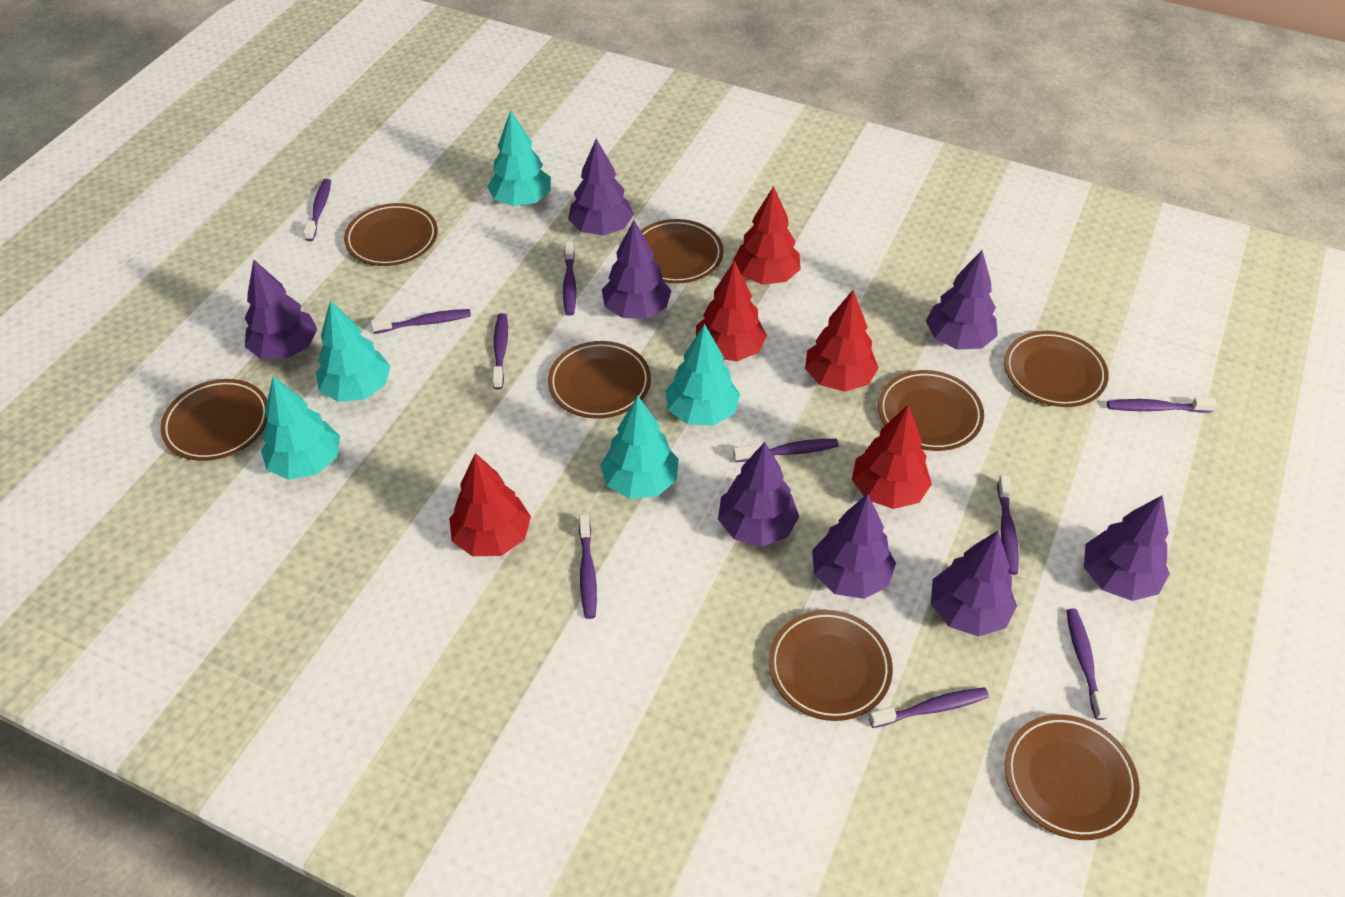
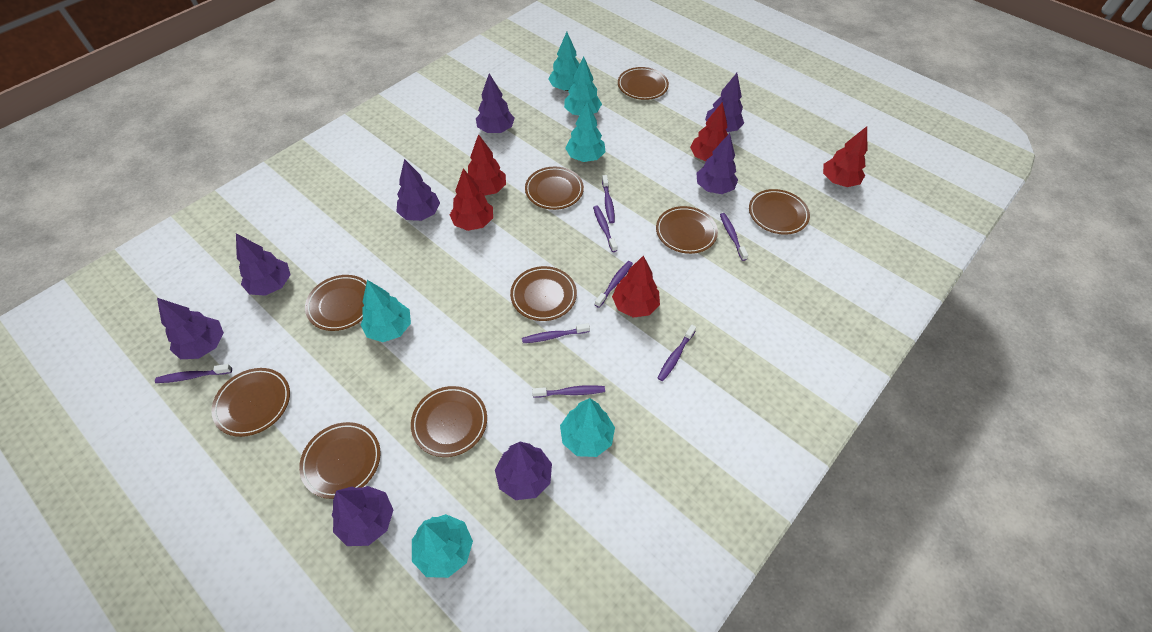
brown plate: 8 -> 9
purple toothbrush: 10 -> 8
turquoise tree: 5 -> 6

